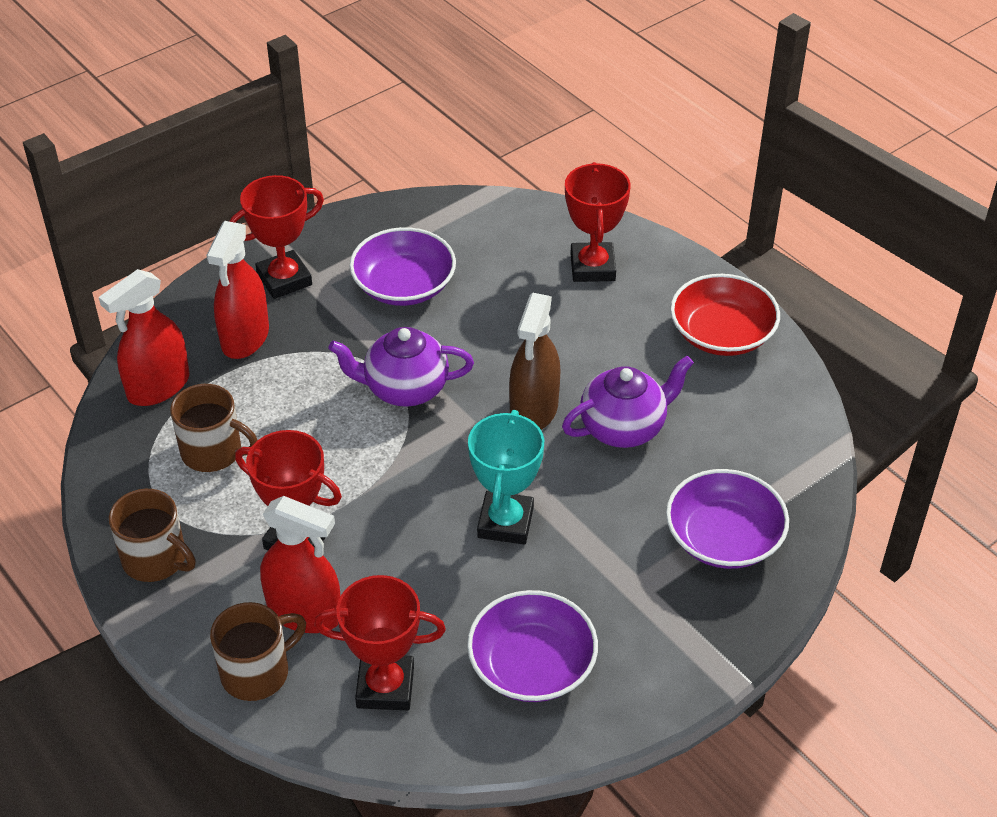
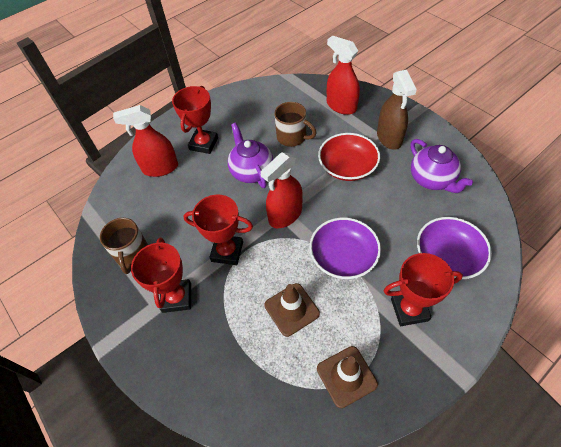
brown mug: 3 -> 2
brown traffic cone: 0 -> 2
purple bowl: 3 -> 2
turquoise trophy: 1 -> 0

